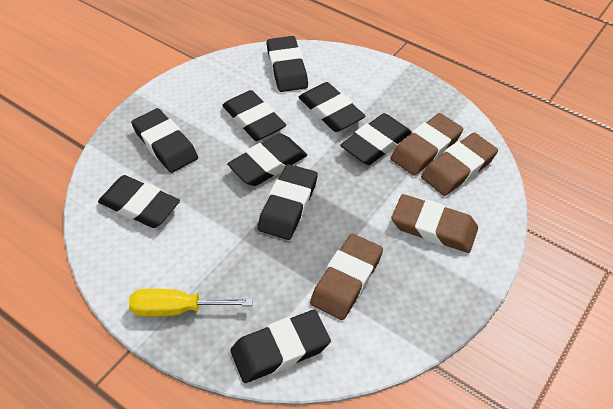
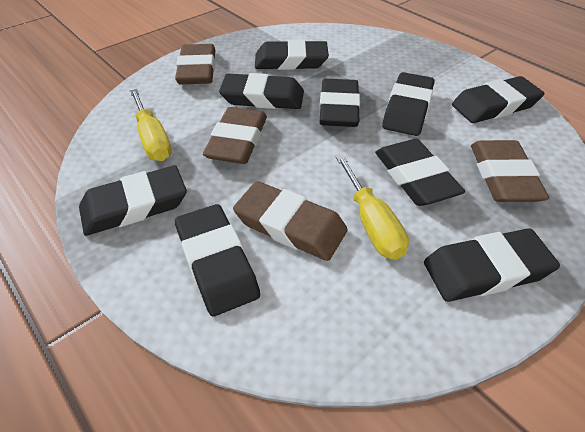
yellow screwdriver: 1 -> 2

